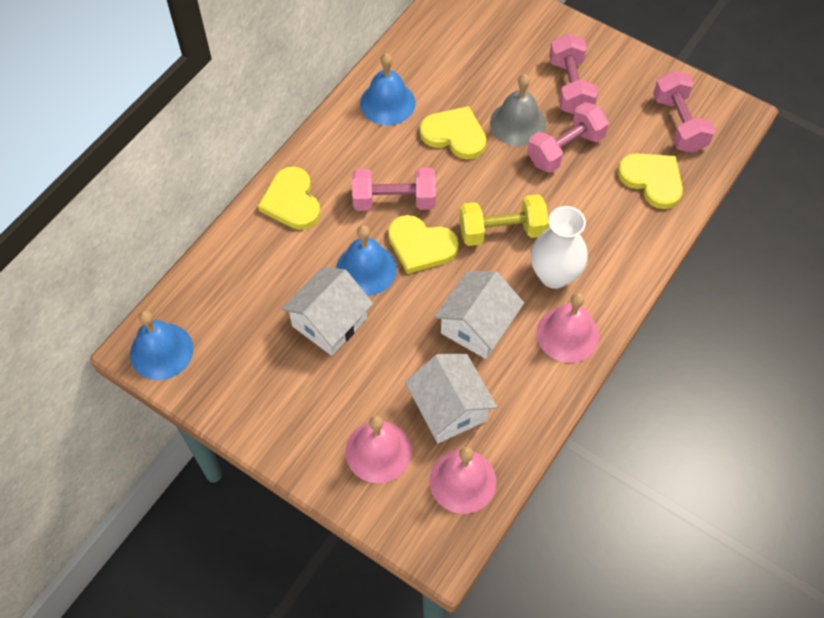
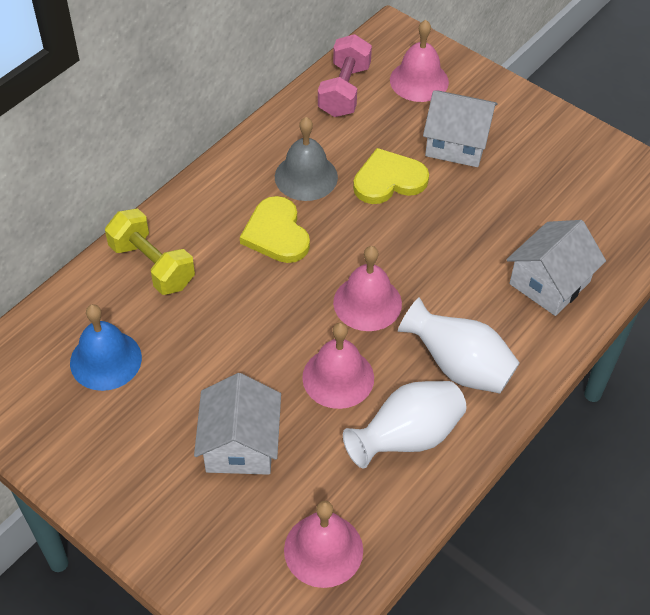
blue bell: 3 -> 1
pink bell: 3 -> 4
pink dumbbell: 4 -> 1
white vase: 1 -> 2
yellow heart: 4 -> 2

